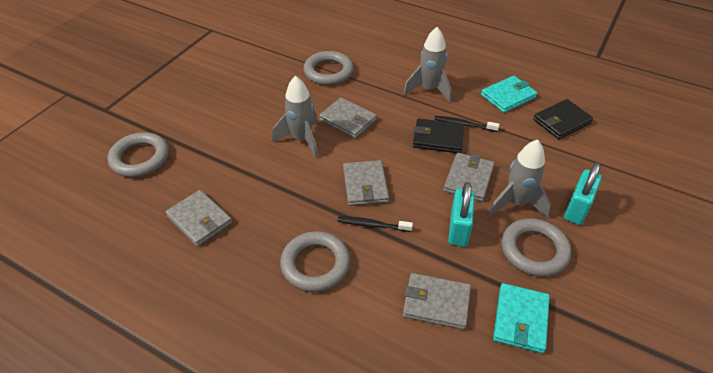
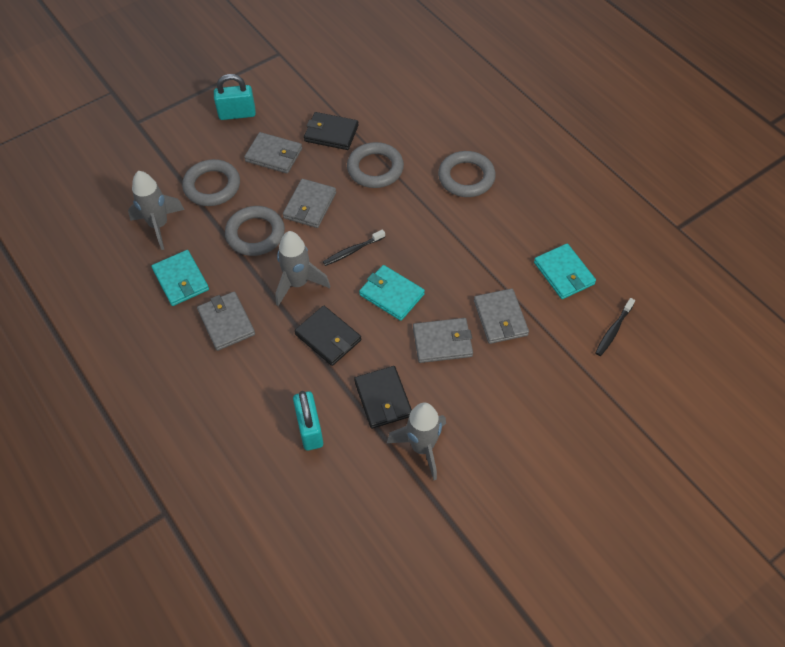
black wallet: 2 -> 3
turquoise wallet: 2 -> 3

